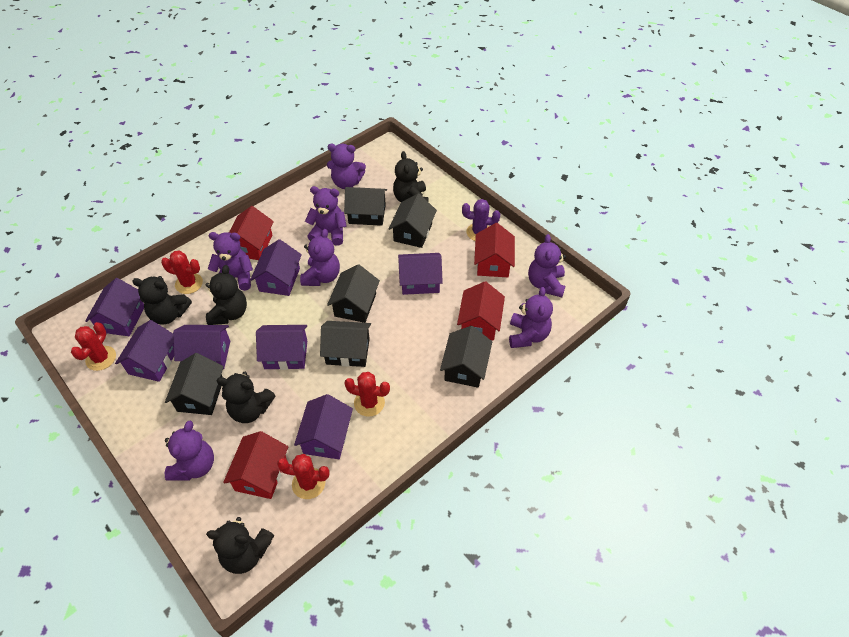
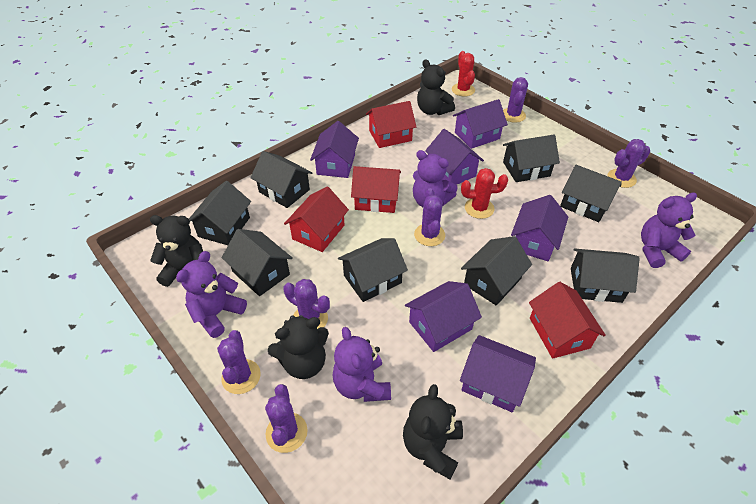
black house: 6 -> 8
black teddy bear: 5 -> 4
purple cactus: 1 -> 6
purple house: 7 -> 6
purple teddy bear: 7 -> 4
red cactus: 4 -> 2

